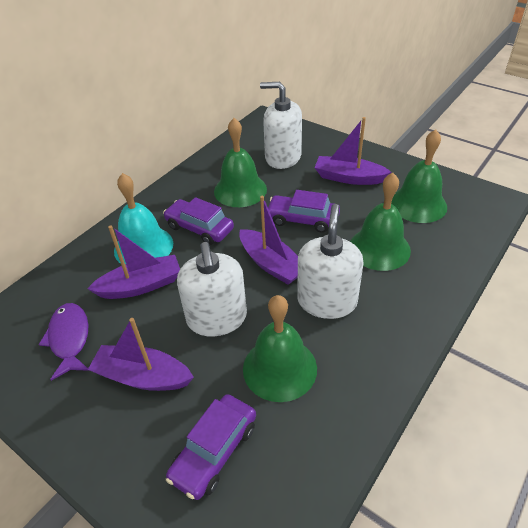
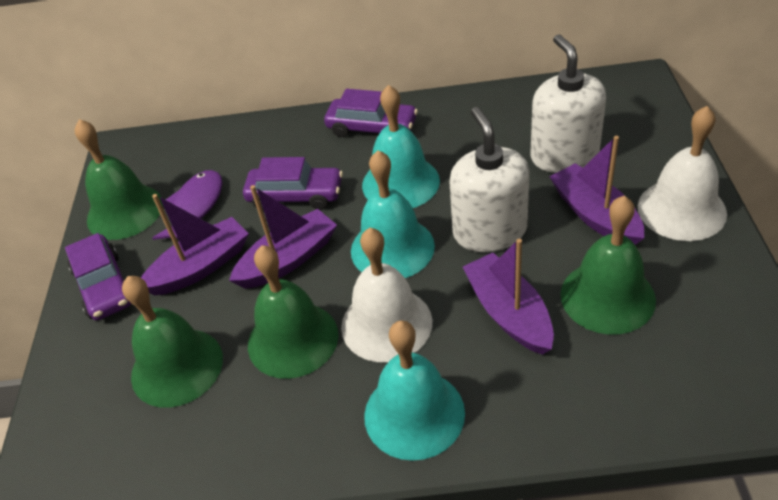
turquoise bell: 1 -> 3
white bell: 0 -> 2
white soap dispenser: 3 -> 2

